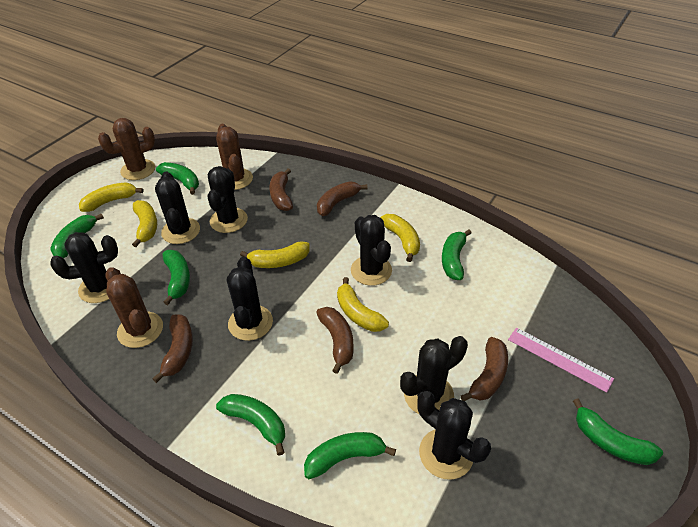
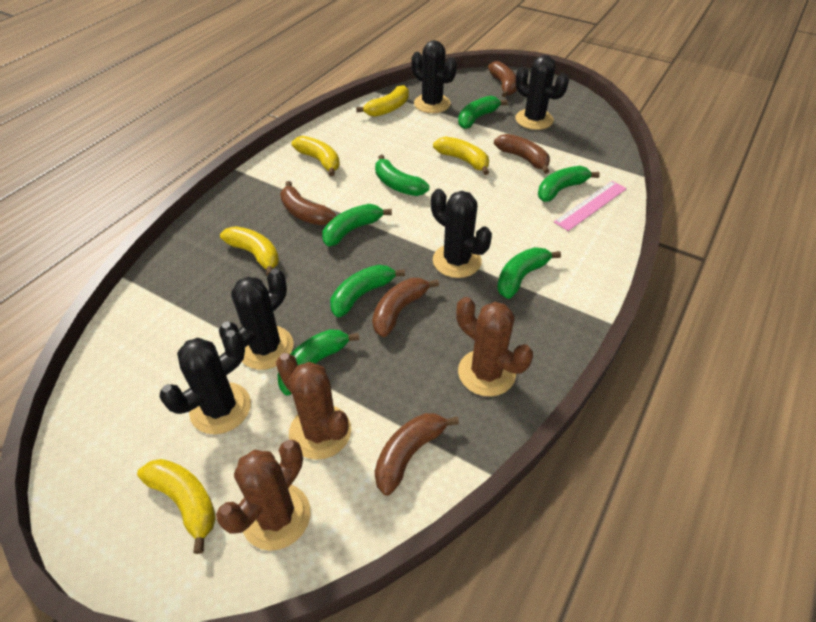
black cactus: 7 -> 5

